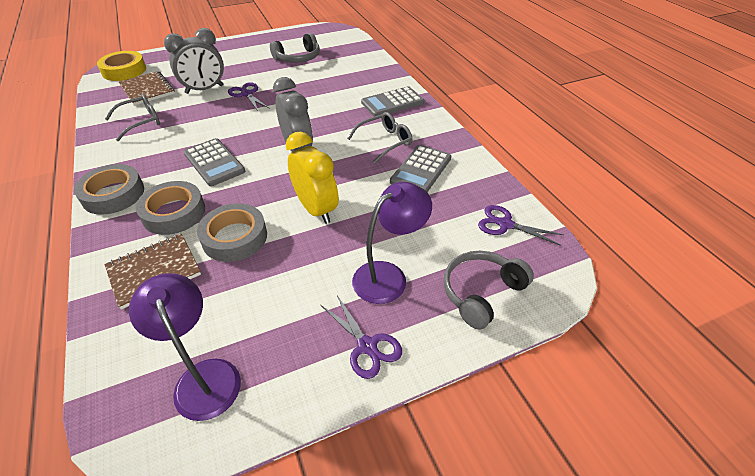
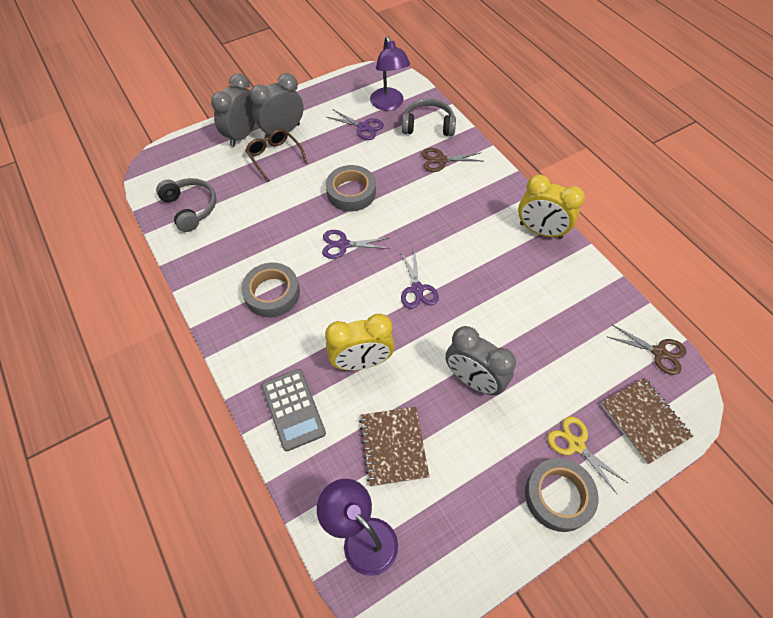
brown glasses: 0 -> 1
brown scissors: 0 -> 2
grey calculator: 3 -> 1
grey clock: 2 -> 3
grey glasses: 2 -> 0
yellow clock: 1 -> 2
yellow scissors: 0 -> 1
yellow tape: 1 -> 0

